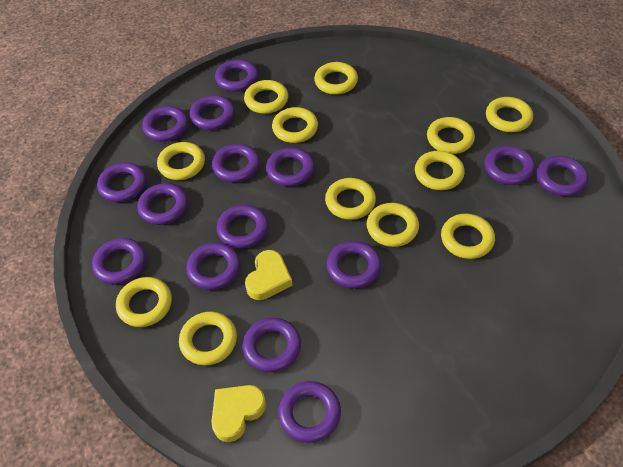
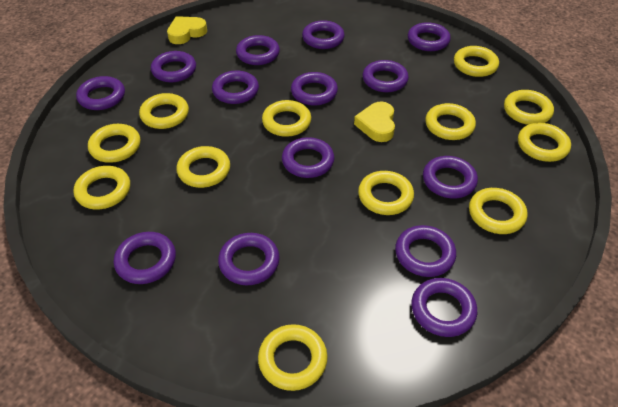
purple ring: 15 -> 14

